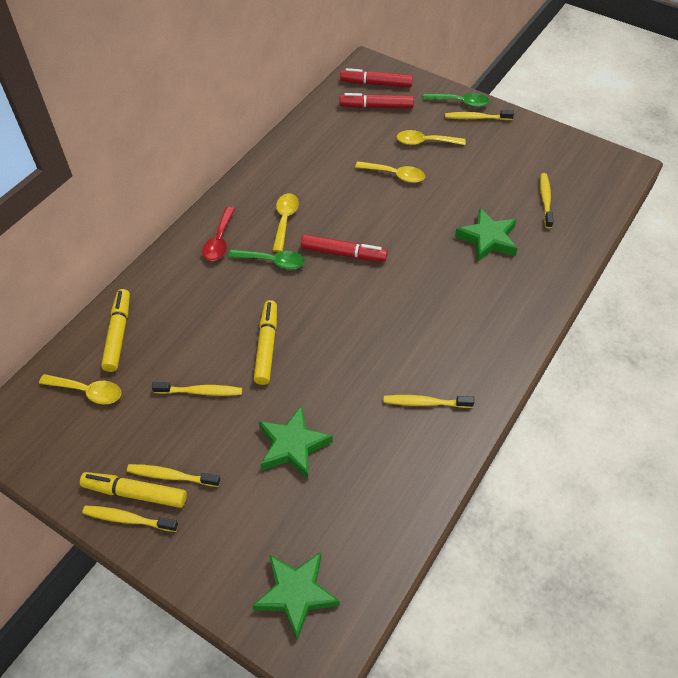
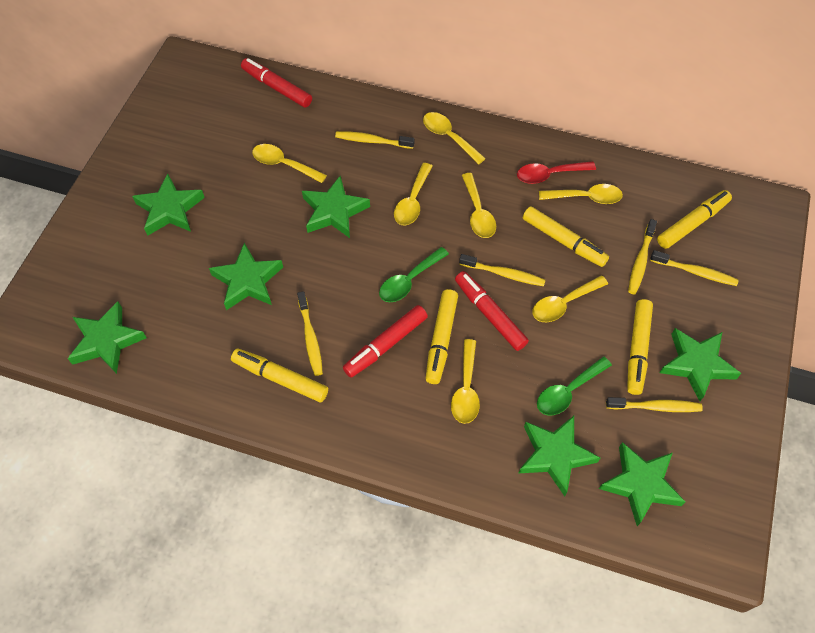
green star: 3 -> 7
yellow marker: 3 -> 5
yellow spoon: 4 -> 7

